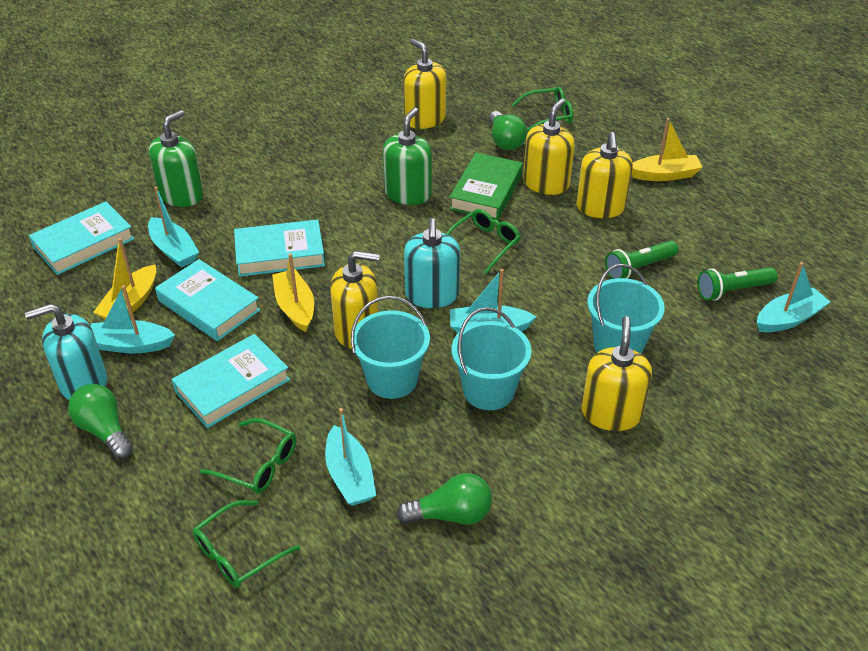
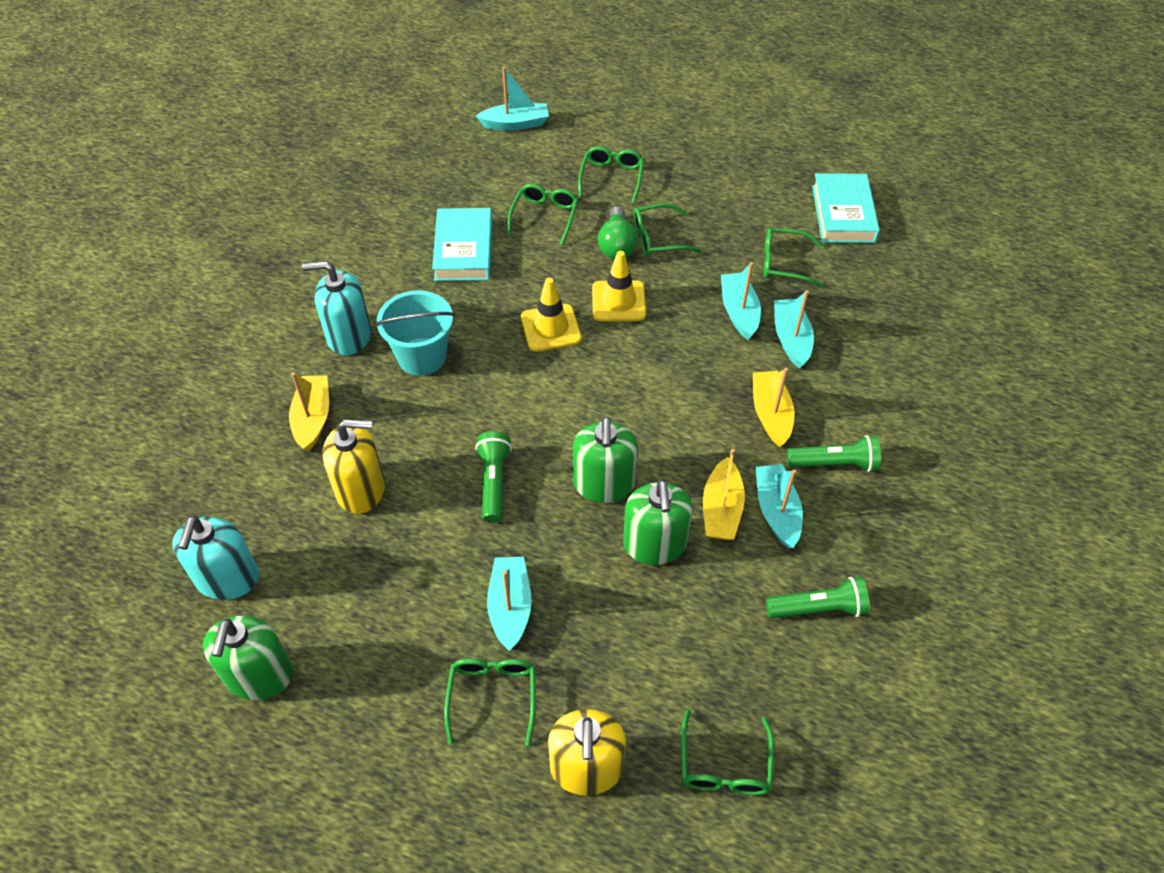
green book: 1 -> 0
green flashlight: 2 -> 3
green glasses: 4 -> 6
green light bulb: 3 -> 1
green soap dispenser: 2 -> 3
turquoise book: 4 -> 2
turquoise bucket: 3 -> 1
yellow soap dispenser: 5 -> 2
yellow traffic cone: 0 -> 2

